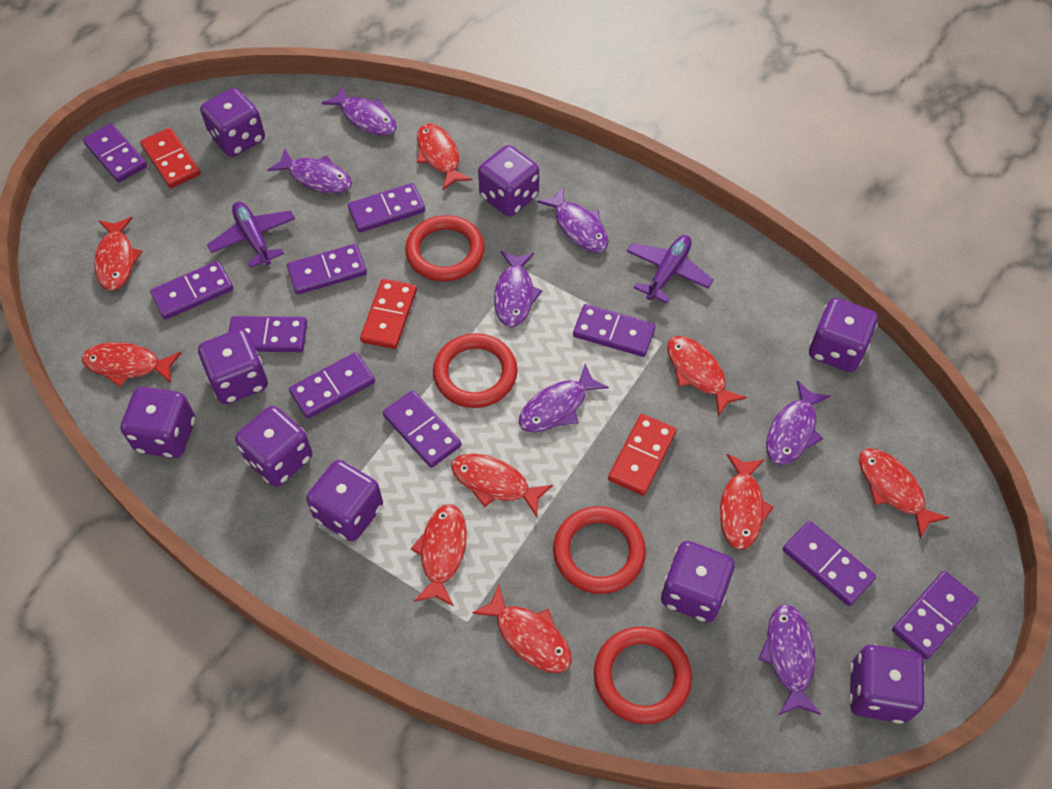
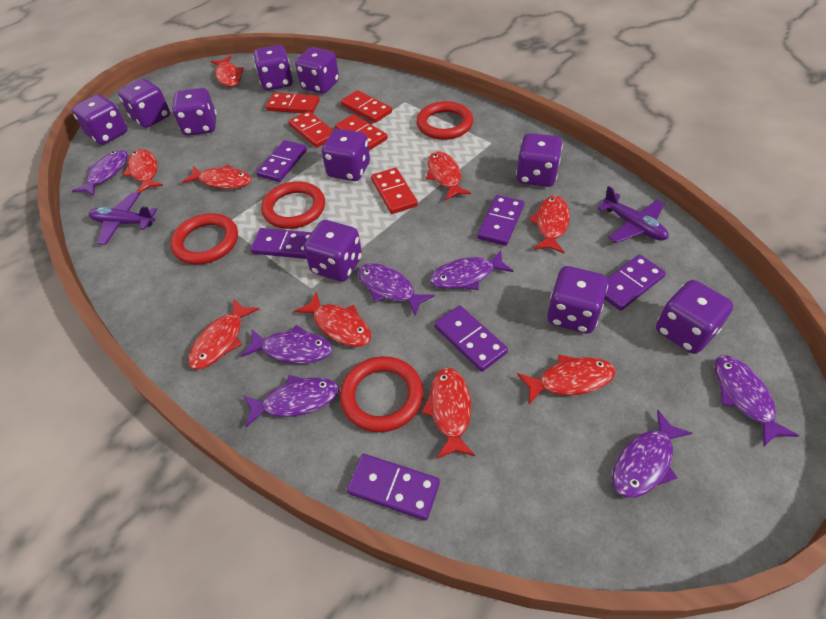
purple dice: 9 -> 10
purple domino: 10 -> 6
red domino: 3 -> 5

